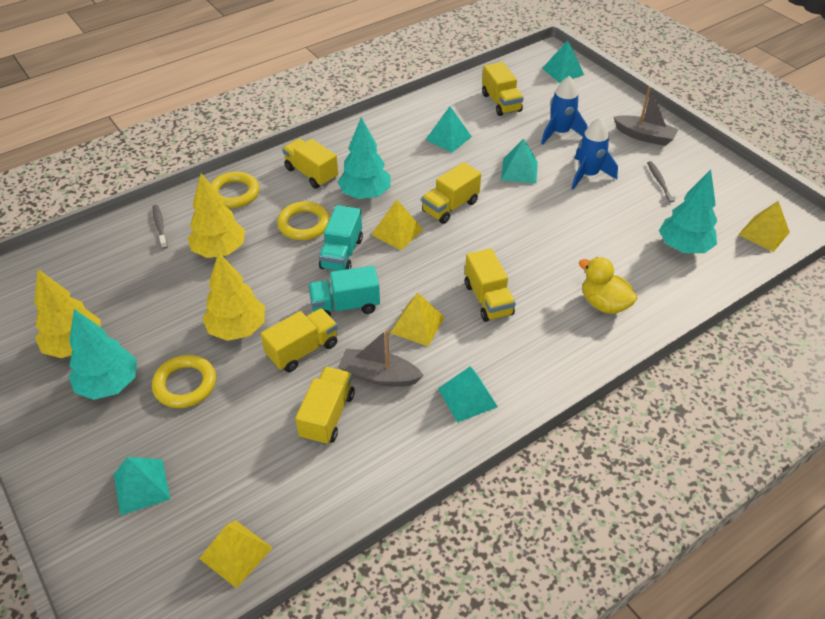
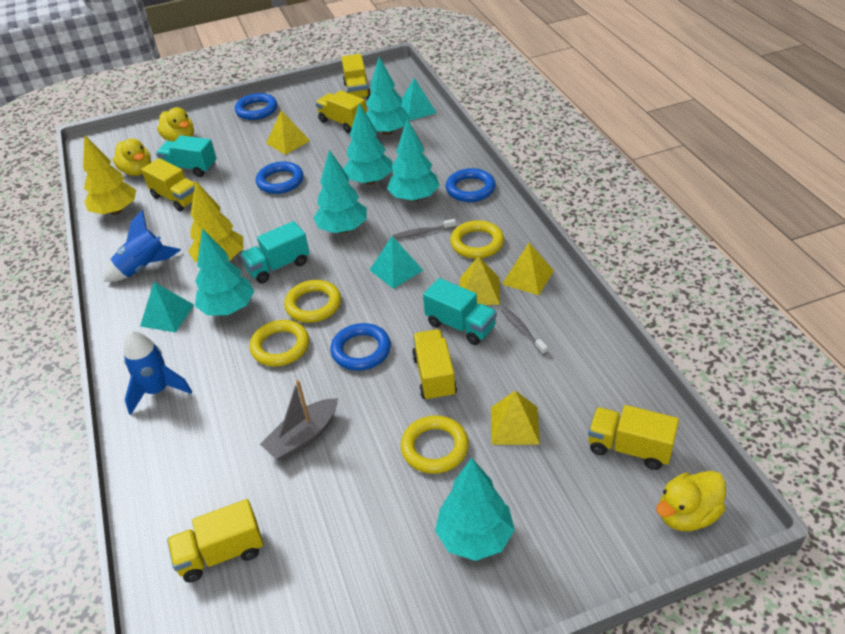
blue ring: 0 -> 4
grey boat: 2 -> 1
turquoise pyramid: 5 -> 3
turquoise tree: 3 -> 6
turquoise truck: 2 -> 3
yellow duck: 1 -> 3
yellow ring: 3 -> 4
yellow tree: 3 -> 2

